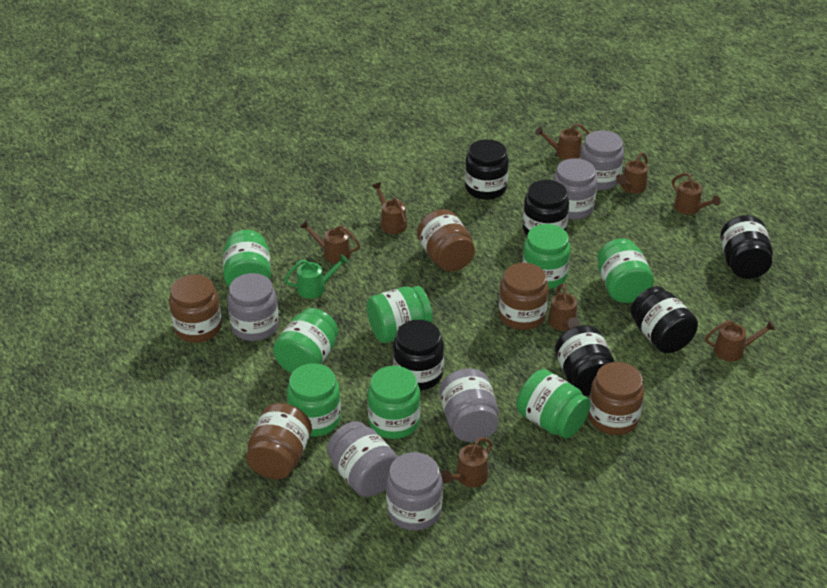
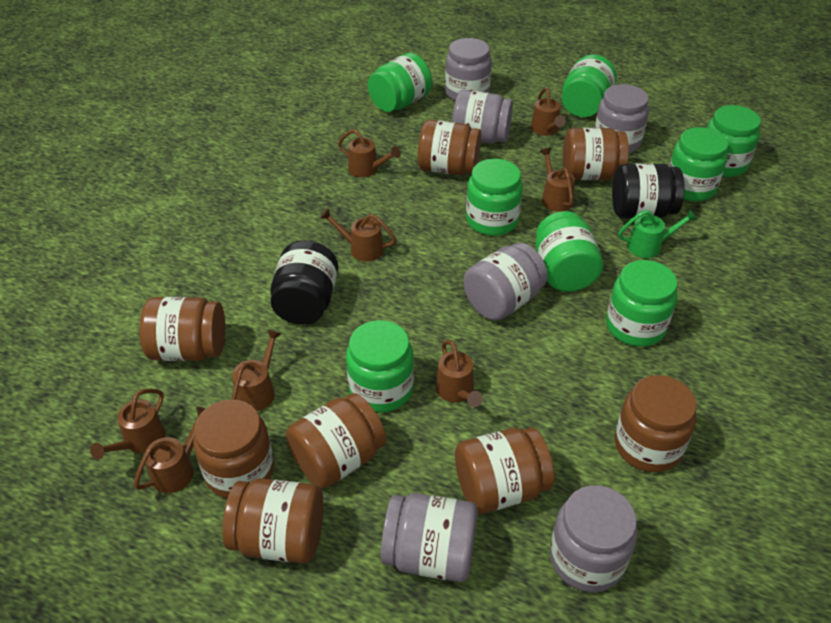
black jar: 6 -> 2
brown jar: 5 -> 8

